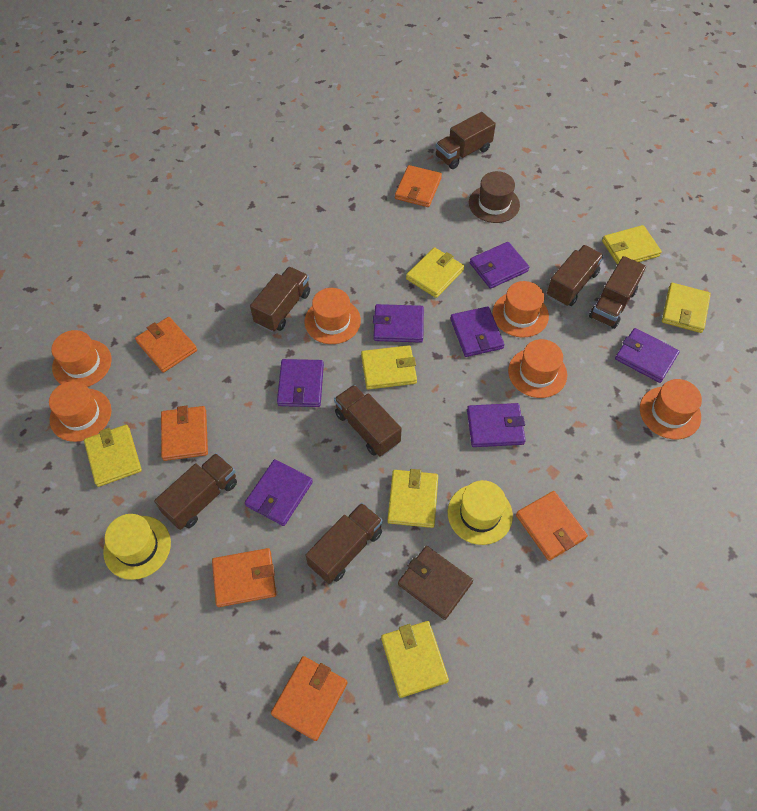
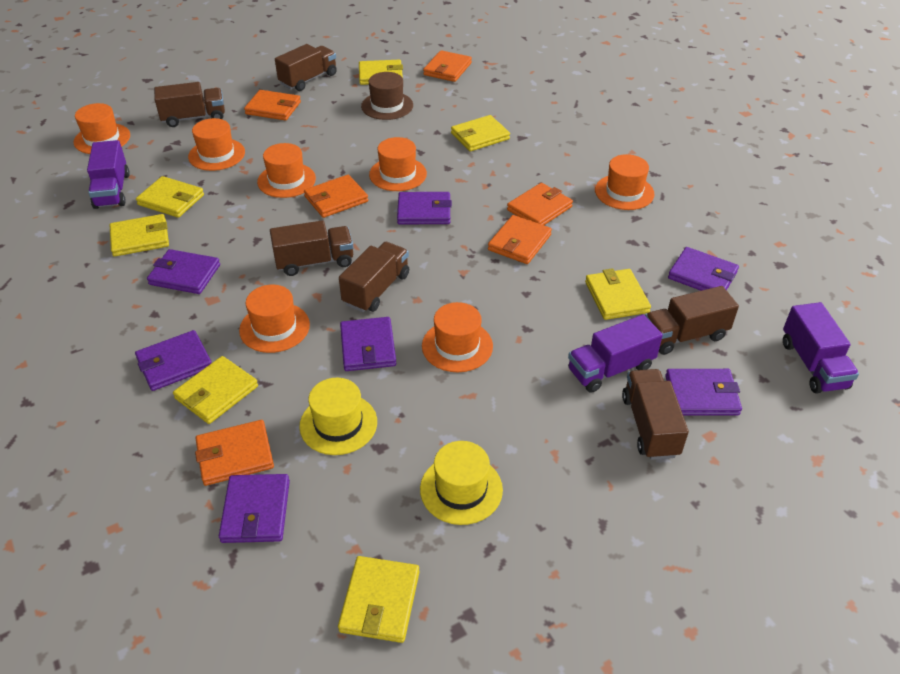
brown truck: 7 -> 6
brown wallet: 1 -> 0
orange hat: 6 -> 7
purple truck: 0 -> 3

